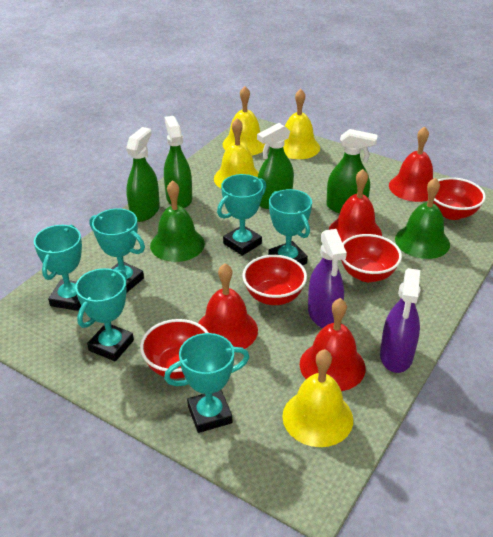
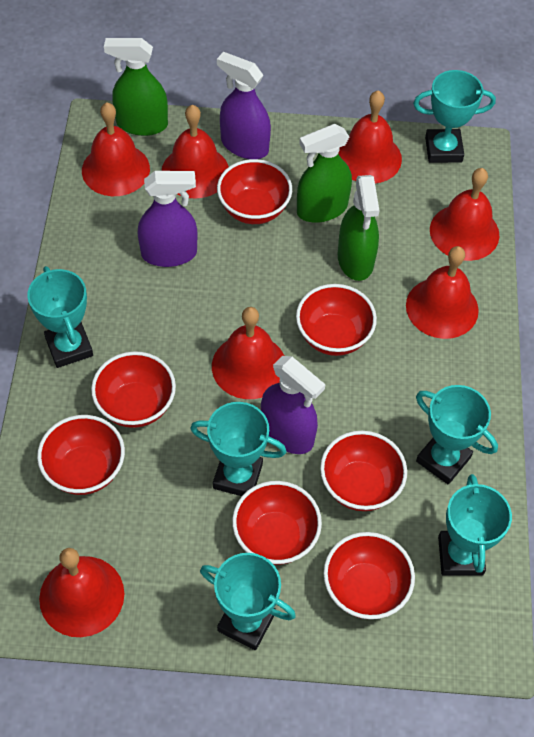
green bell: 2 -> 0
green spray bottle: 4 -> 3
purple spray bottle: 2 -> 3
red bell: 4 -> 7
red bowl: 4 -> 7
yellow bell: 4 -> 0

